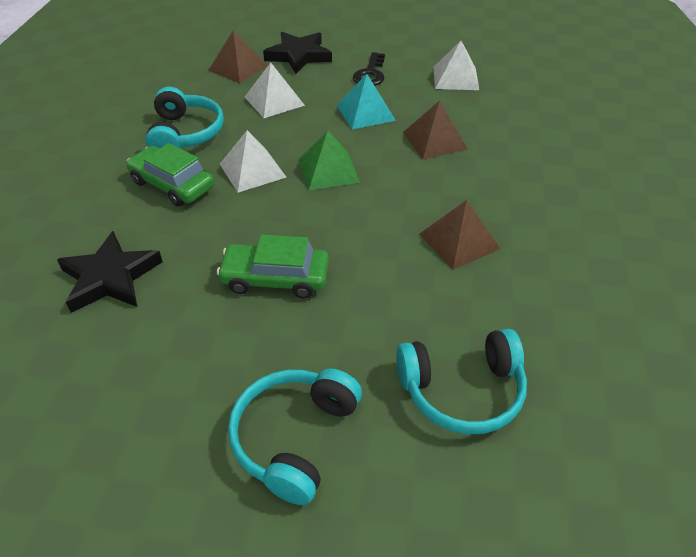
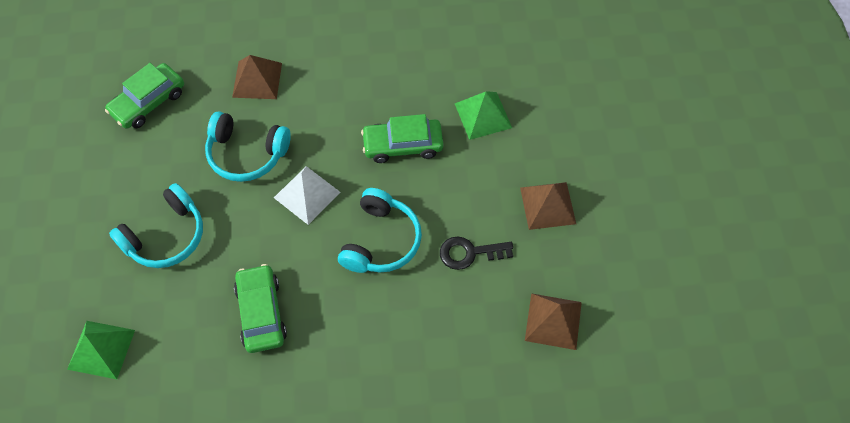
black star: 2 -> 0
green car: 2 -> 3
green pyramid: 1 -> 2
turquoise pyramid: 1 -> 0
white pyramid: 3 -> 1

